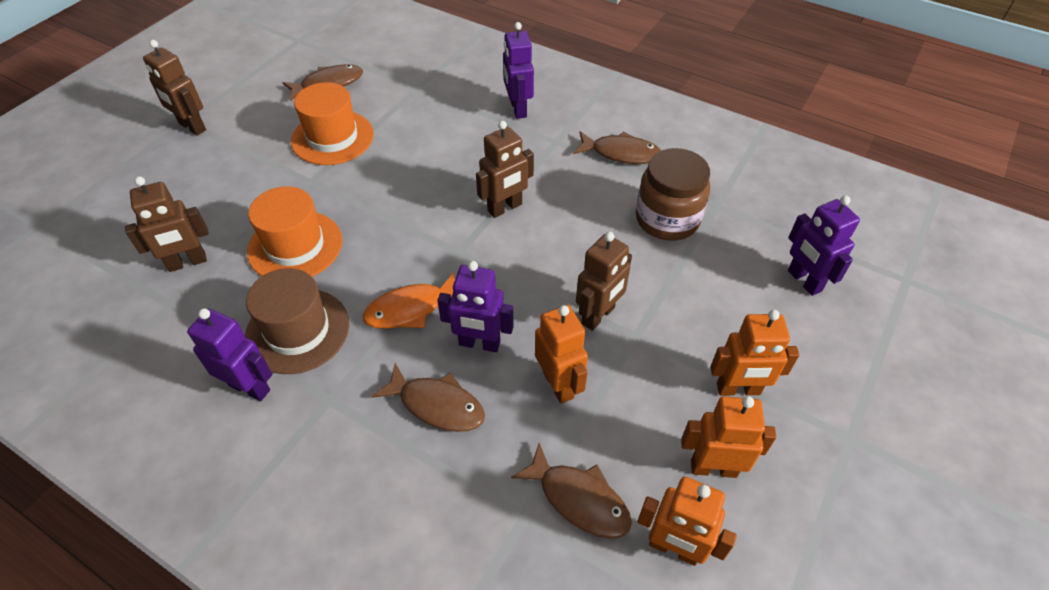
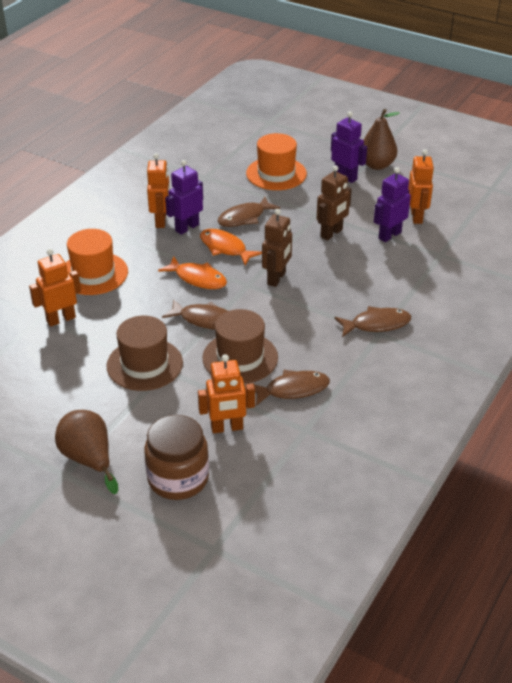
brown hat: 1 -> 2
brown pear: 0 -> 2
brown robot: 4 -> 2
orange fish: 1 -> 2
purple robot: 4 -> 3

